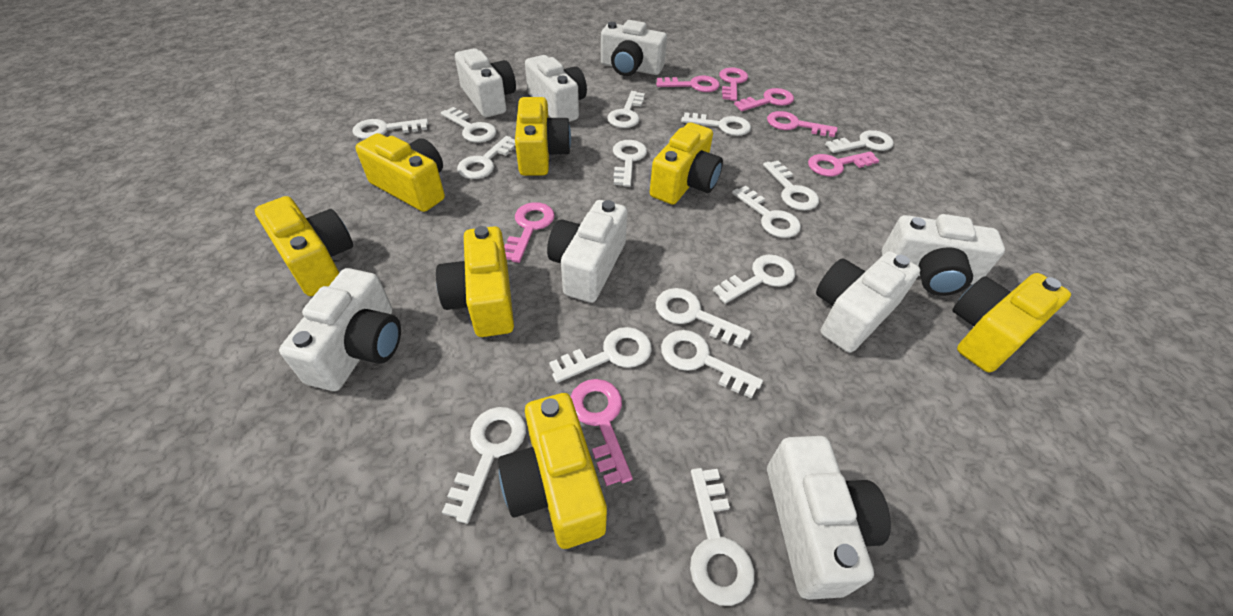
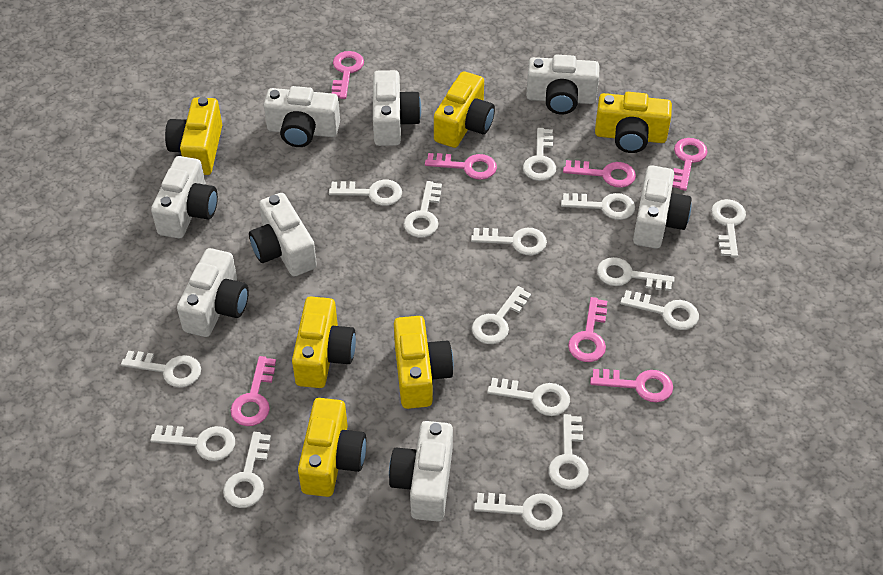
yellow camera: 7 -> 6

